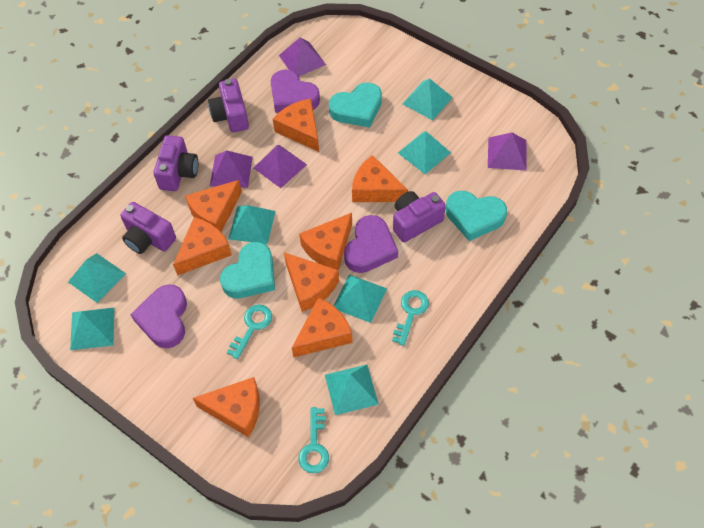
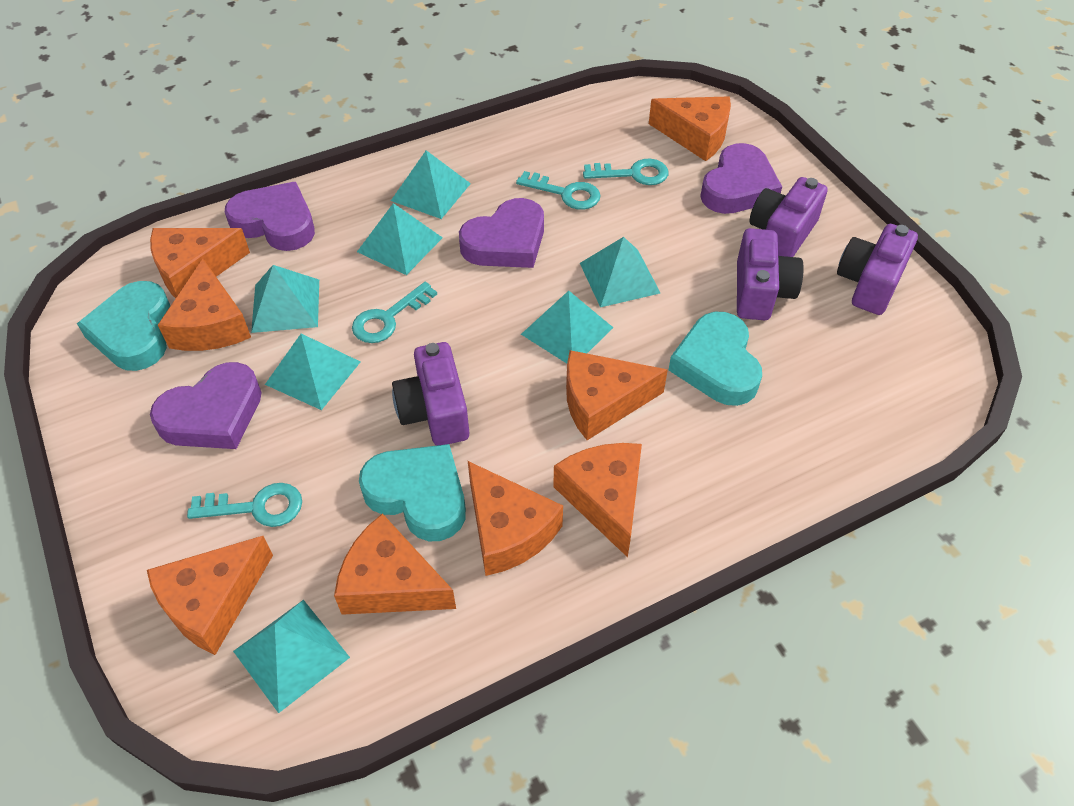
purple heart: 3 -> 4
purple pyramid: 4 -> 0
turquoise key: 3 -> 4

